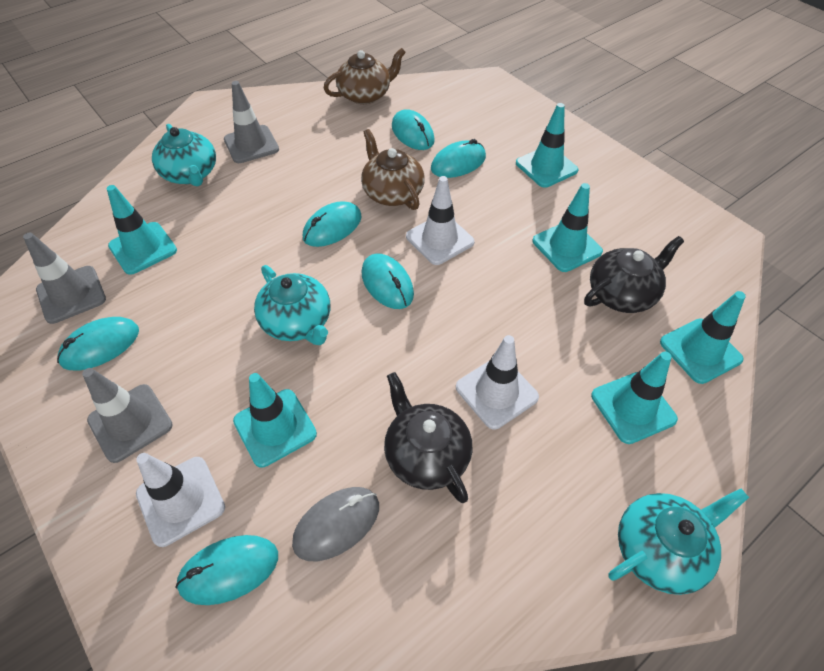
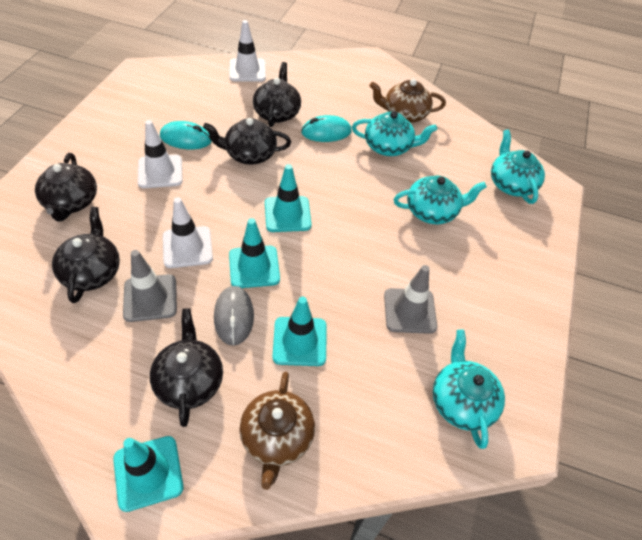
black teapot: 2 -> 5
grey traffic cone: 3 -> 2
turquoise mouse: 6 -> 2
turquoise teapot: 3 -> 4
turquoise traffic cone: 6 -> 4

